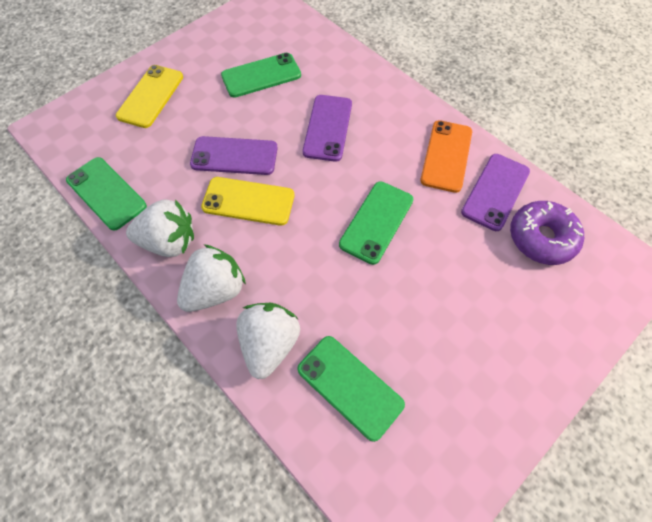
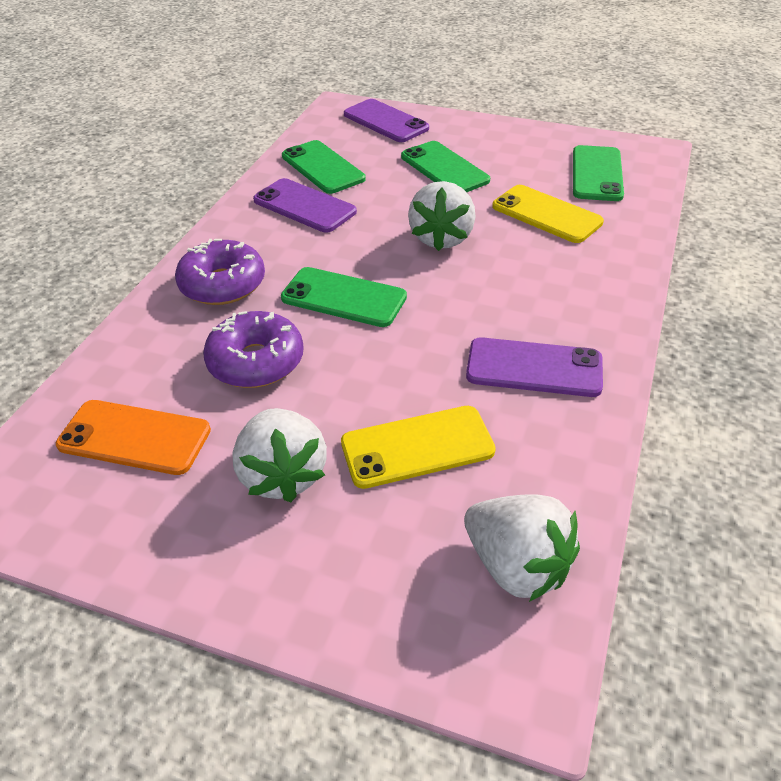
purple donut: 1 -> 2

